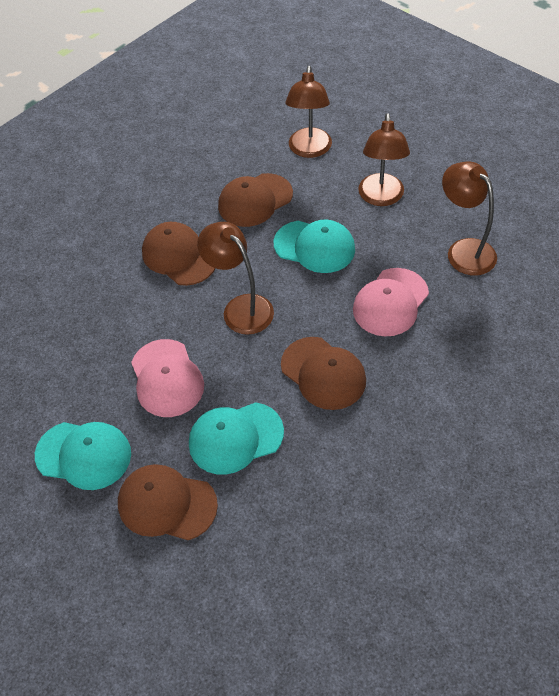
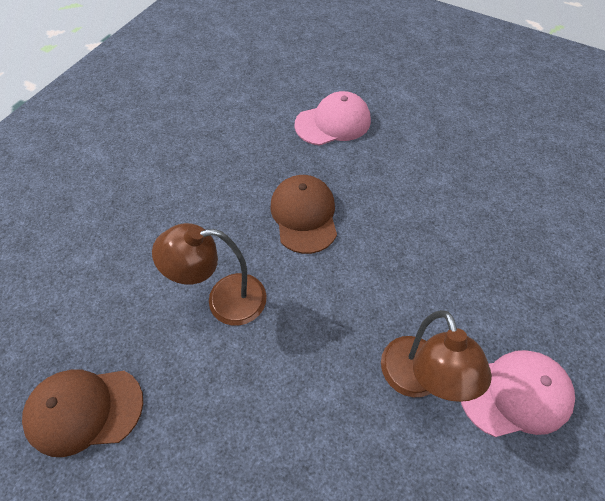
brown cap: 4 -> 2
brown lamp: 4 -> 2
turquoise cap: 3 -> 0

